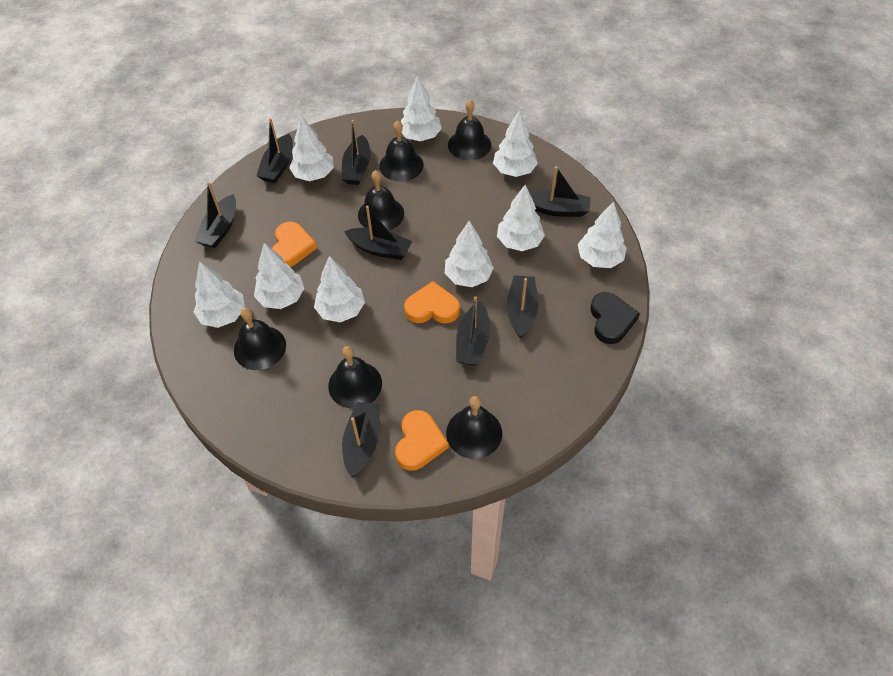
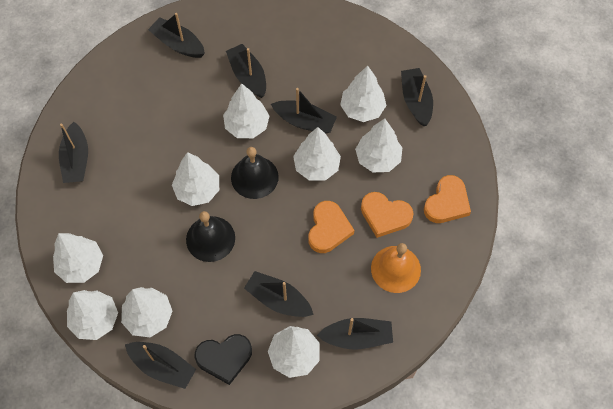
black bell: 6 -> 2
orange bell: 0 -> 1

